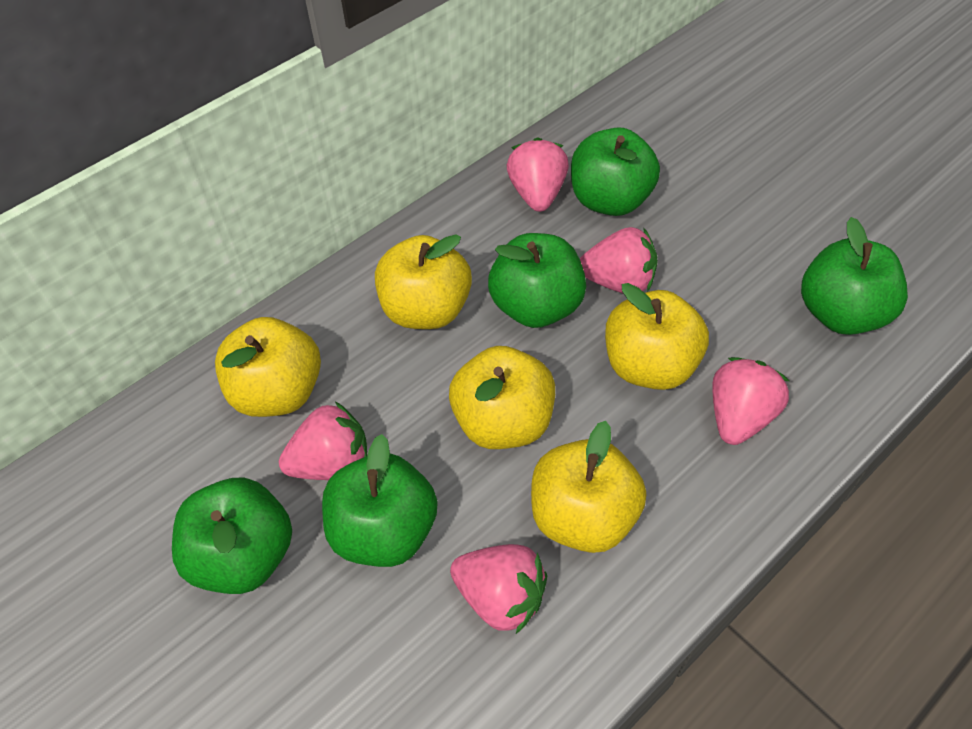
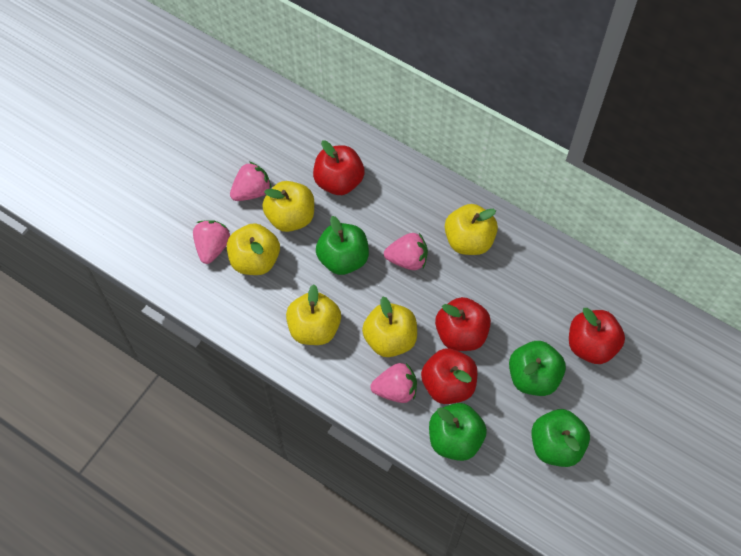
green apple: 5 -> 4
pink strawberry: 5 -> 4
red apple: 0 -> 4

